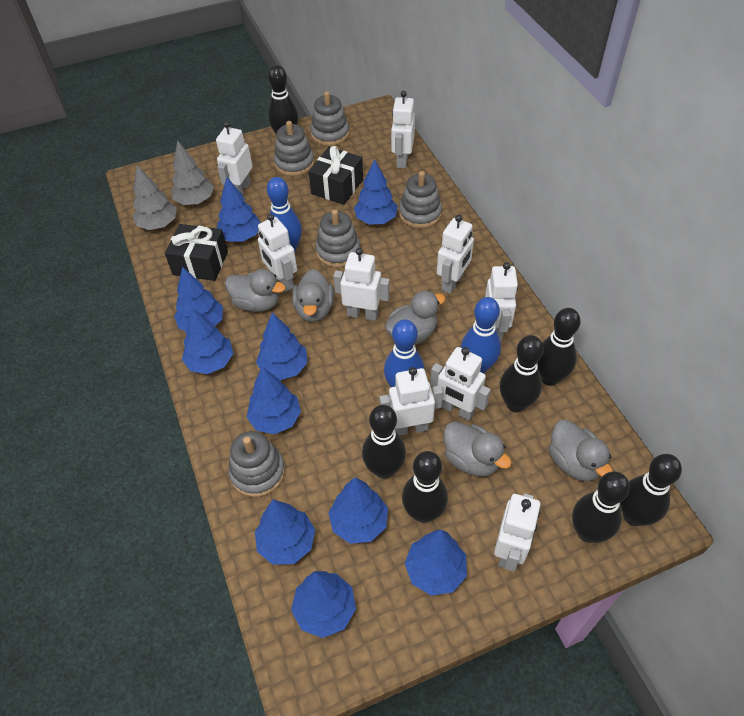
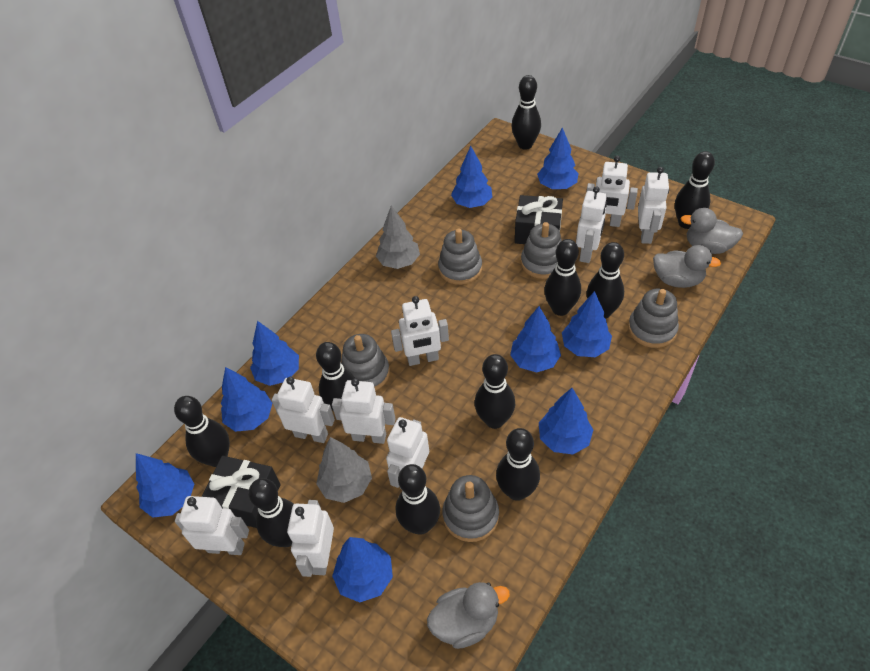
black bowling pin: 7 -> 10
blue bowling pin: 3 -> 0
blue tree: 10 -> 9
grey duck: 5 -> 3

